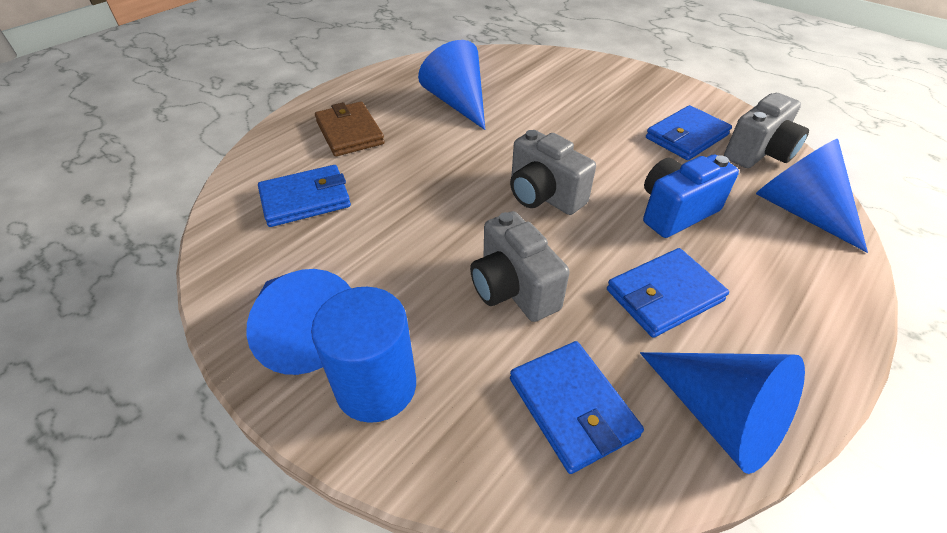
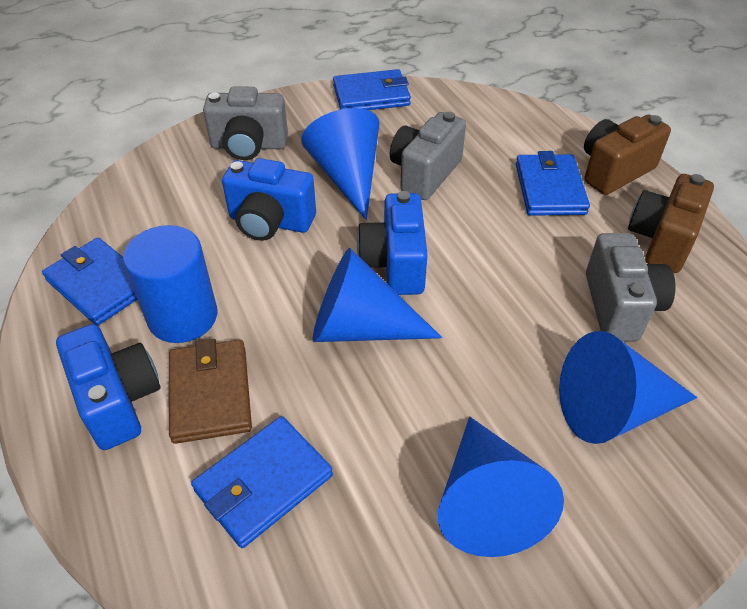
blue camera: 1 -> 3
brown camera: 0 -> 2

